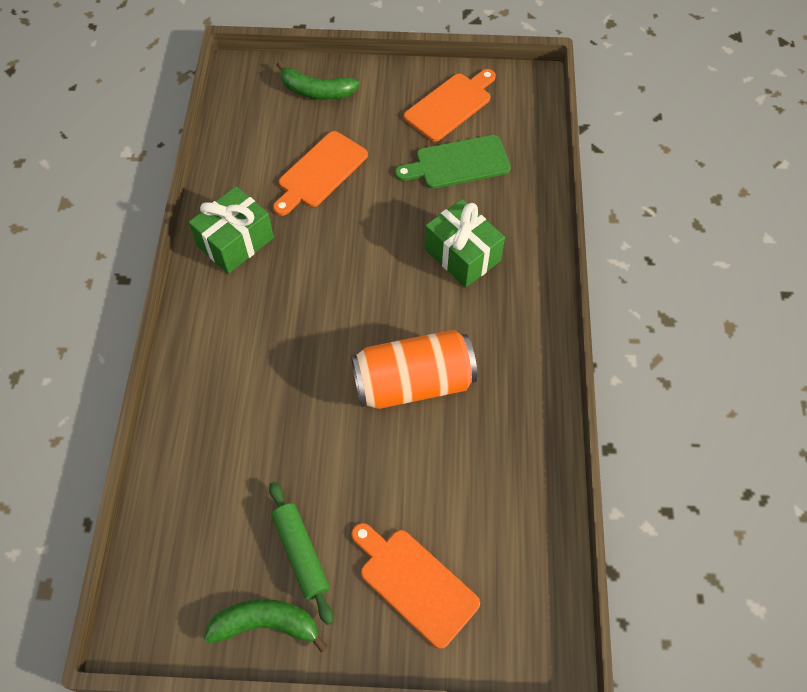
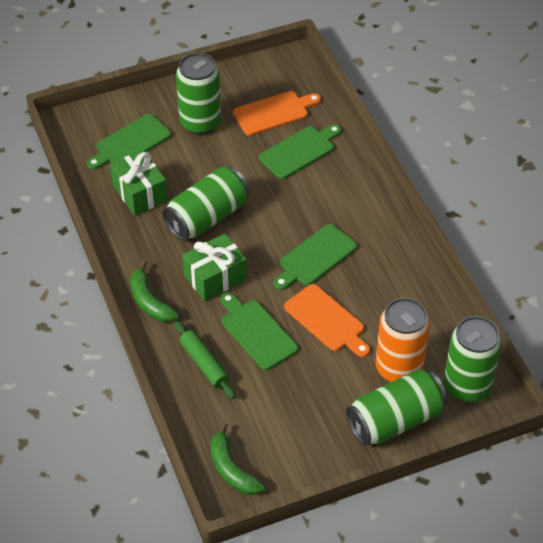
green can: 0 -> 4
green cutting board: 1 -> 4
orange cutting board: 3 -> 2

